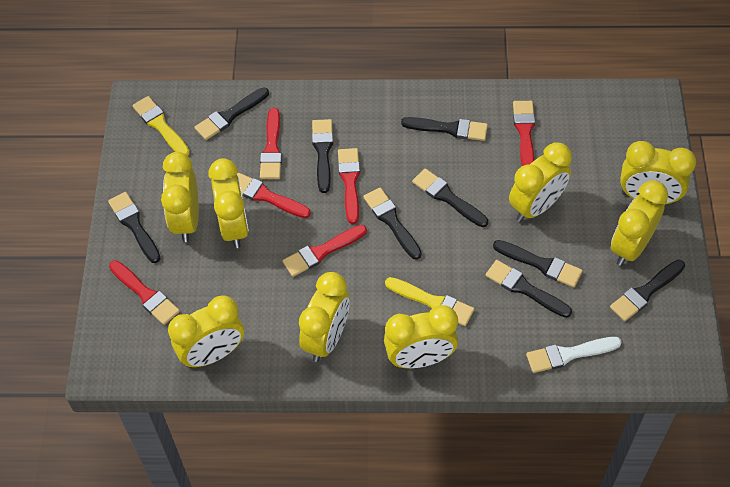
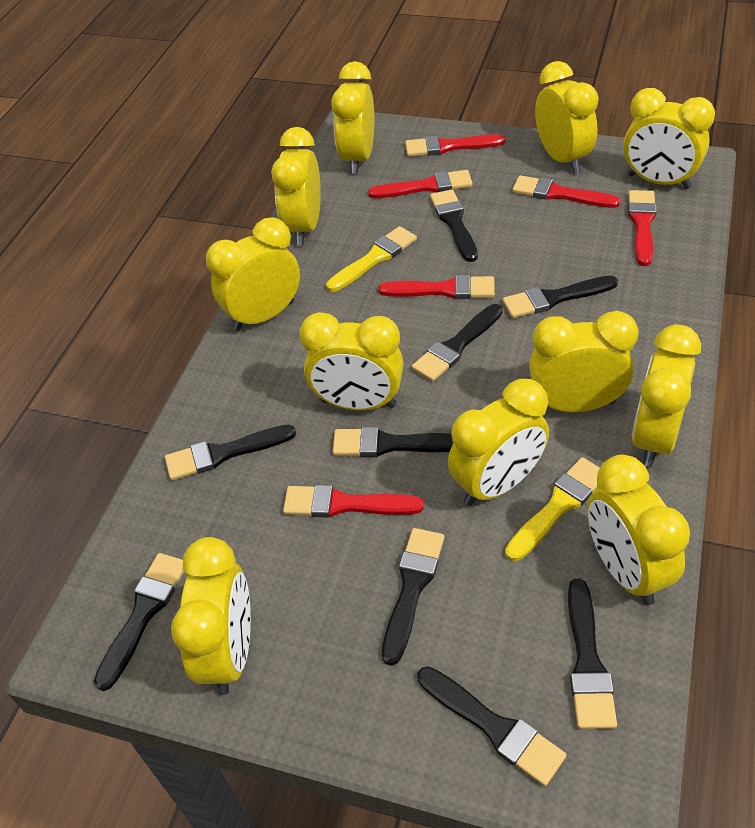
white brush: 1 -> 0
yellow clock: 8 -> 11

